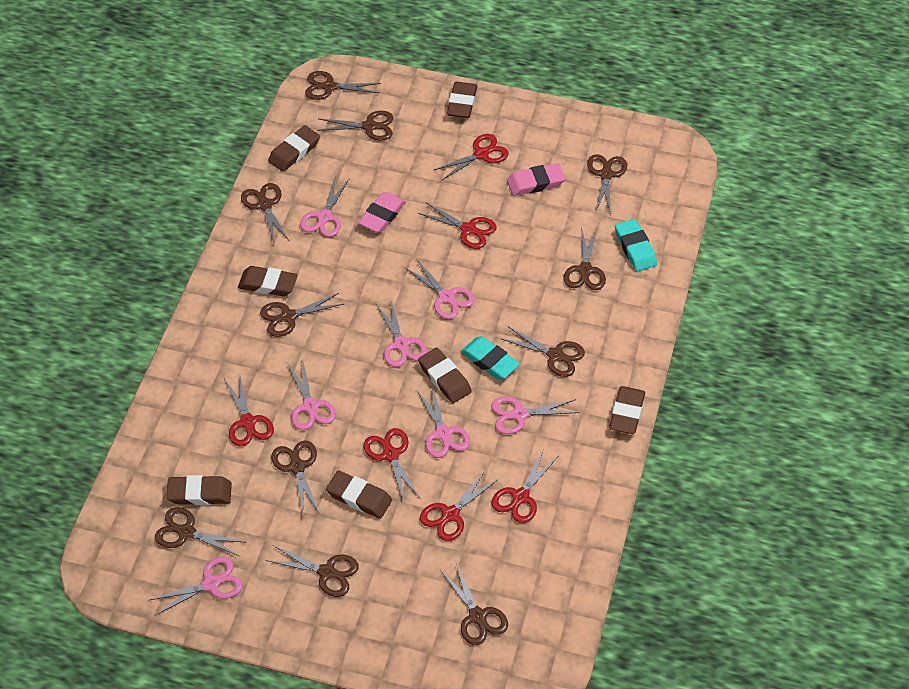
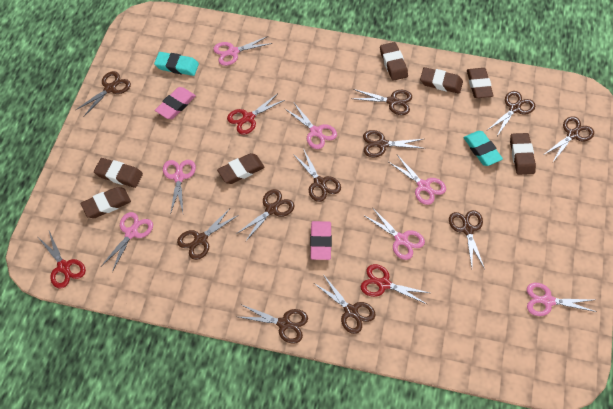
red scissors: 6 -> 3

